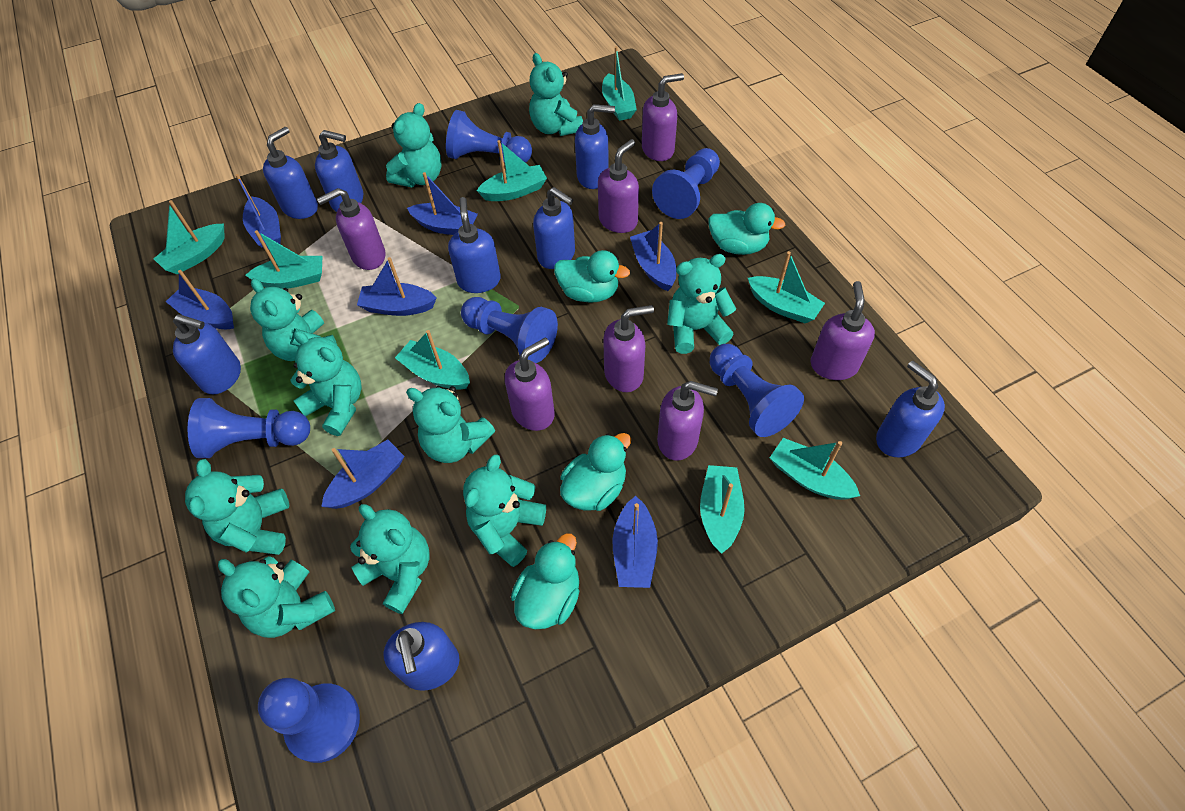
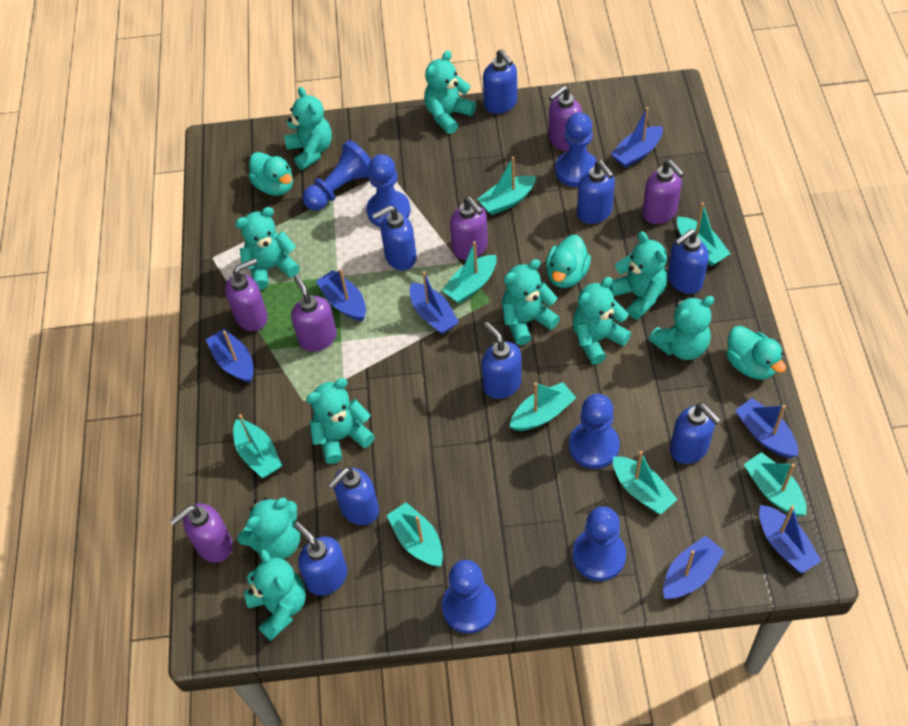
purple soap dispenser: 7 -> 6
turquoise duck: 4 -> 3

